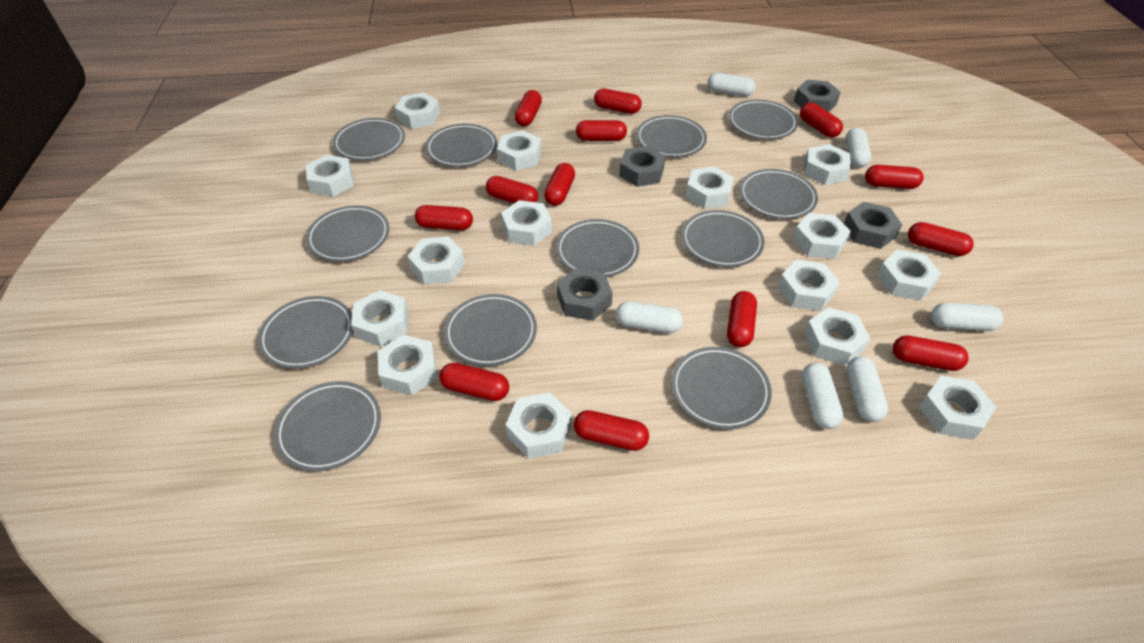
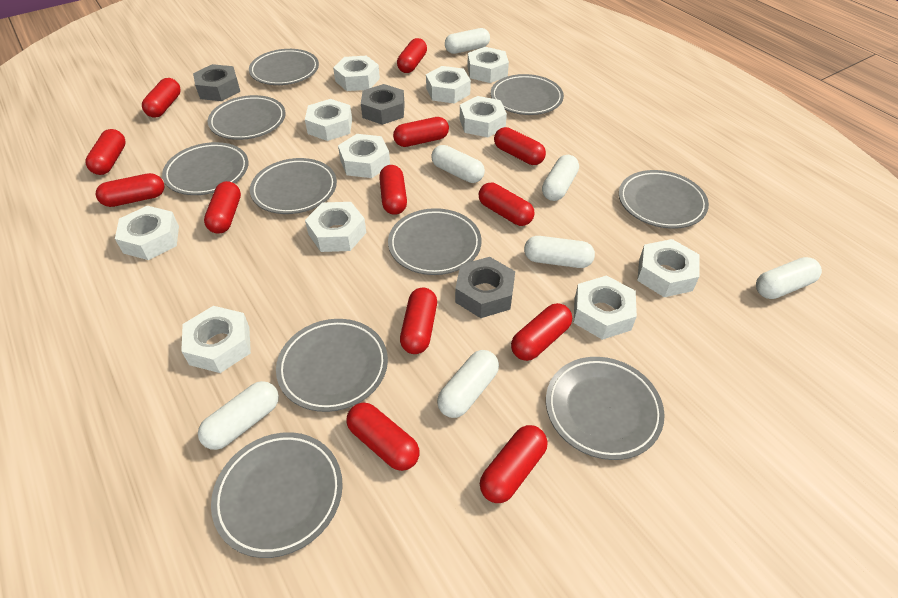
grey nut: 4 -> 3
grey plate: 12 -> 10
white capsule: 6 -> 7
white nut: 15 -> 11

